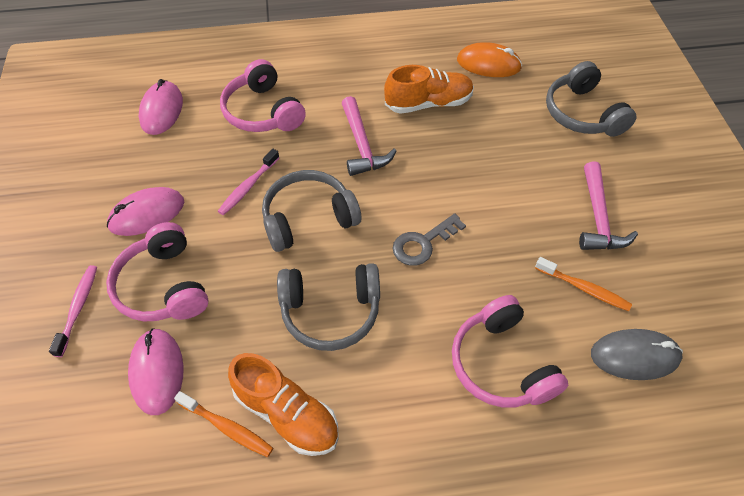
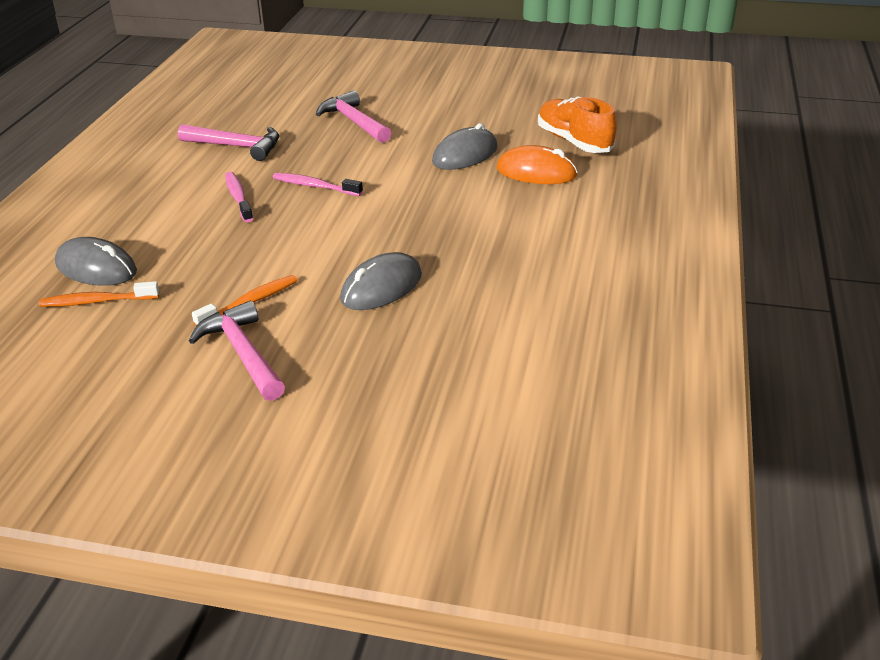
grey headphones: 3 -> 0
grey key: 1 -> 0
grey mouse: 1 -> 3
orange shoe: 2 -> 1
pink hammer: 2 -> 3
pink headphones: 3 -> 0
pink mouse: 3 -> 0

